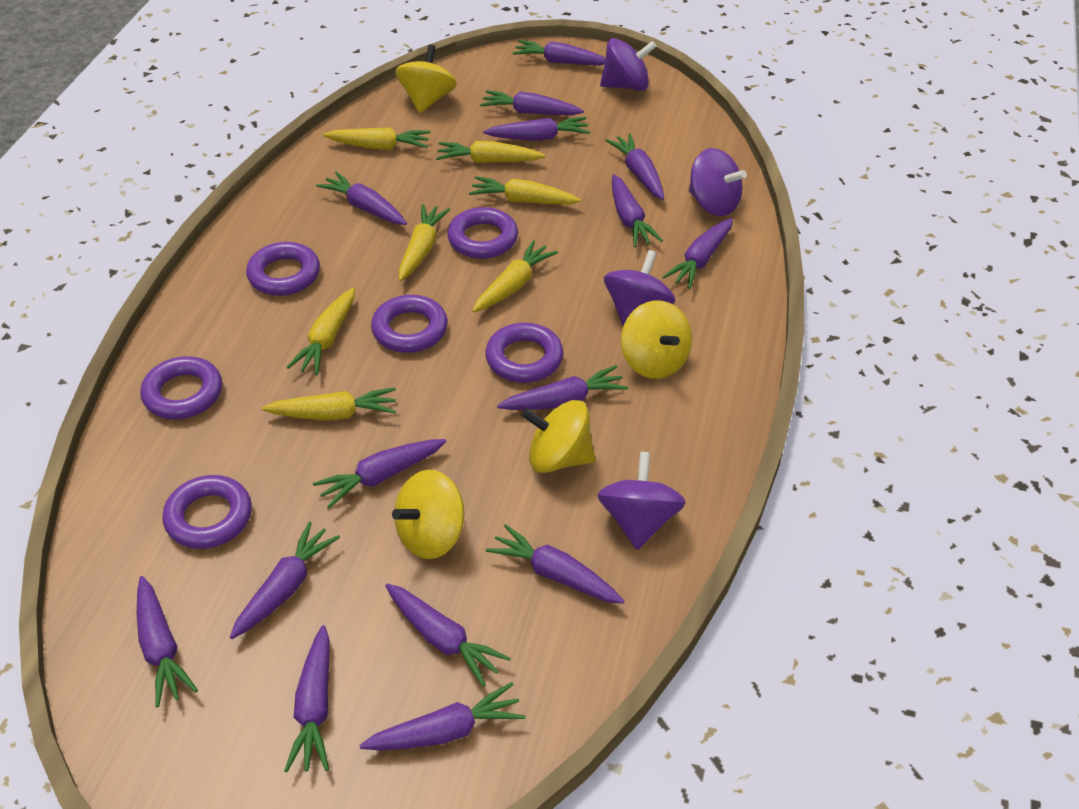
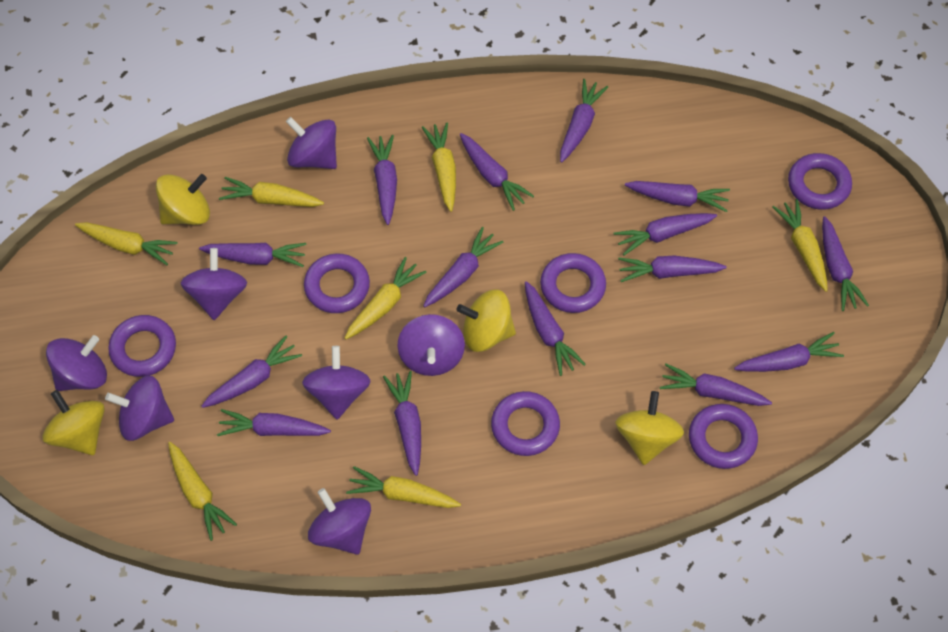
purple spinning top: 4 -> 7

